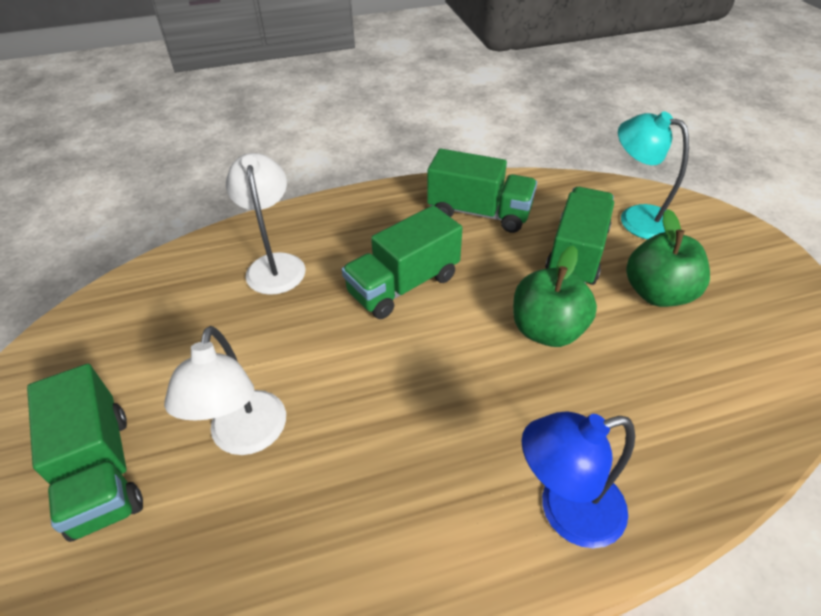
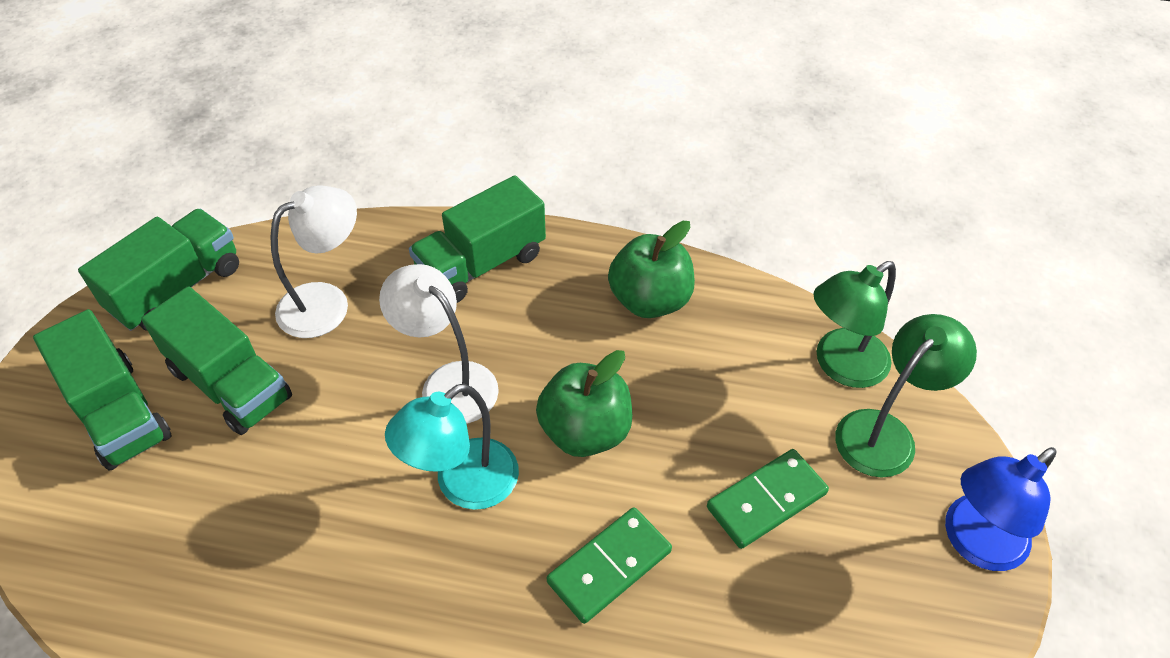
green domino: 0 -> 2
green lamp: 0 -> 2

